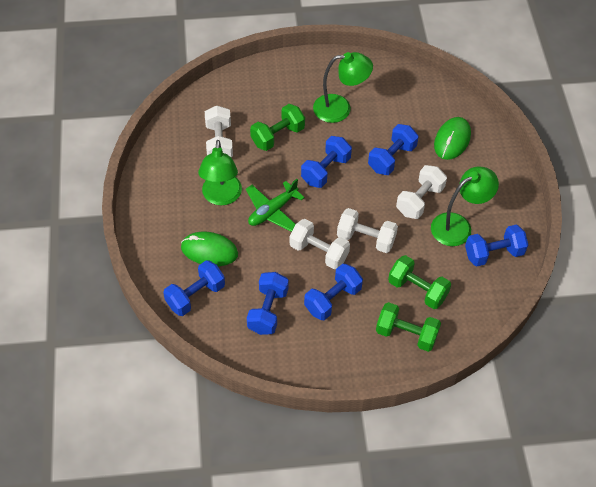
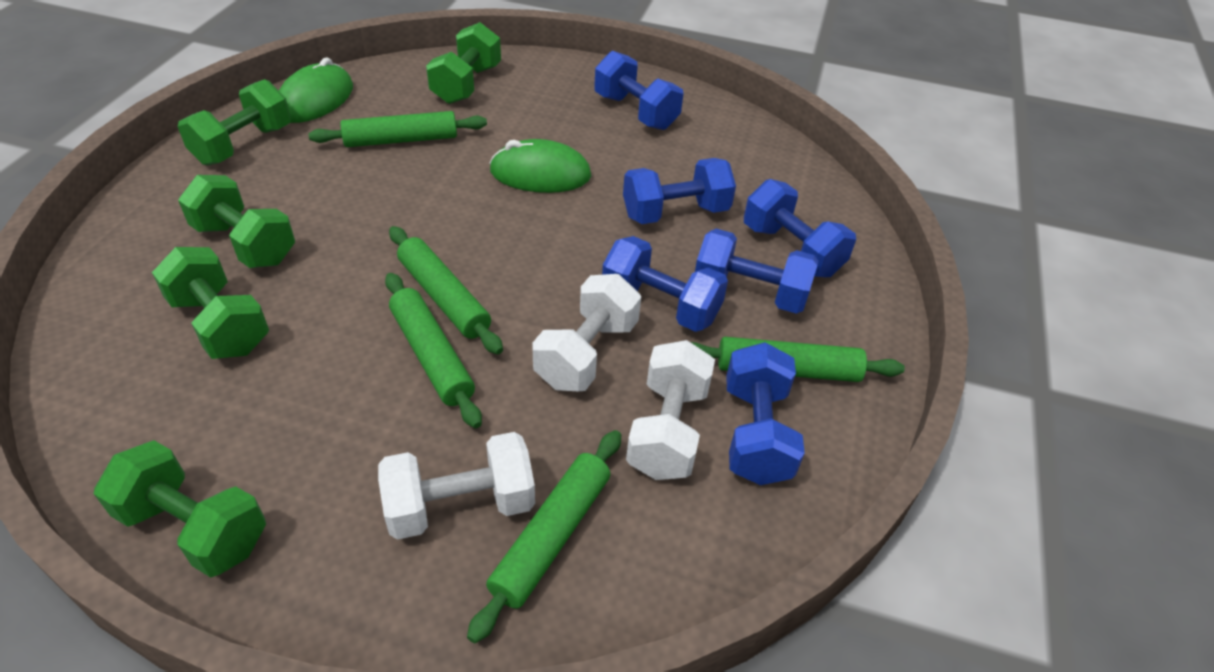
green dumbbell: 3 -> 5
green lamp: 3 -> 0
green plane: 1 -> 0
green rolling pin: 0 -> 5
white dumbbell: 4 -> 3

